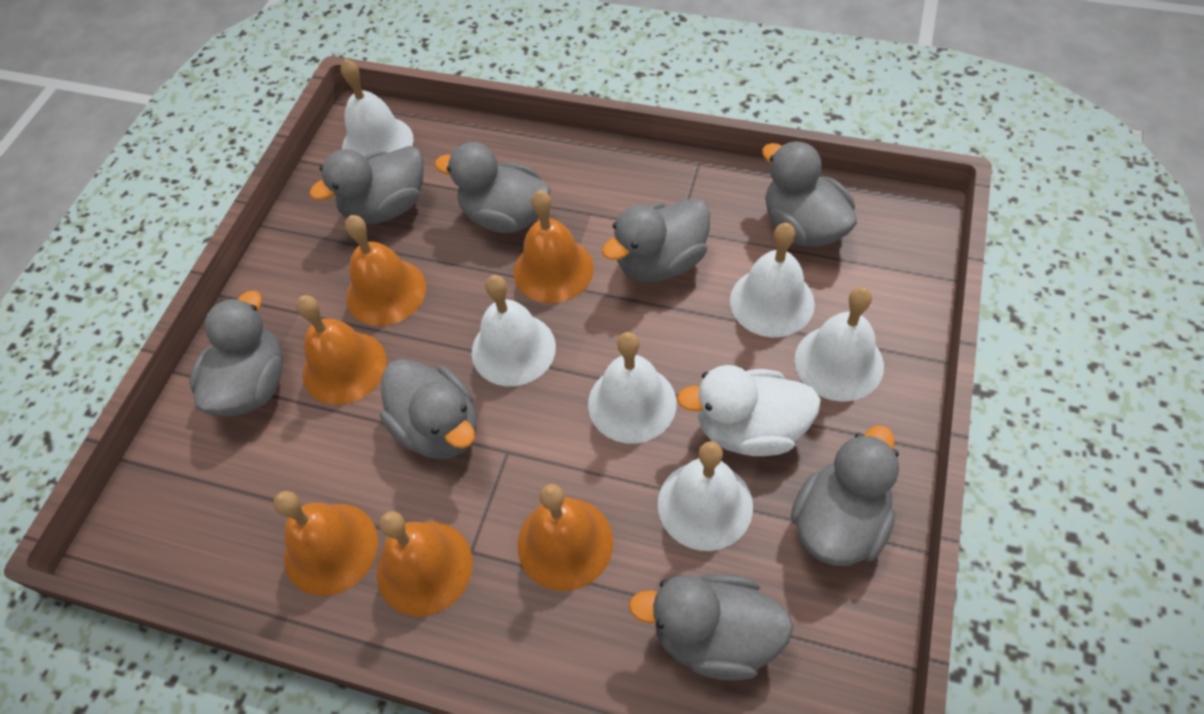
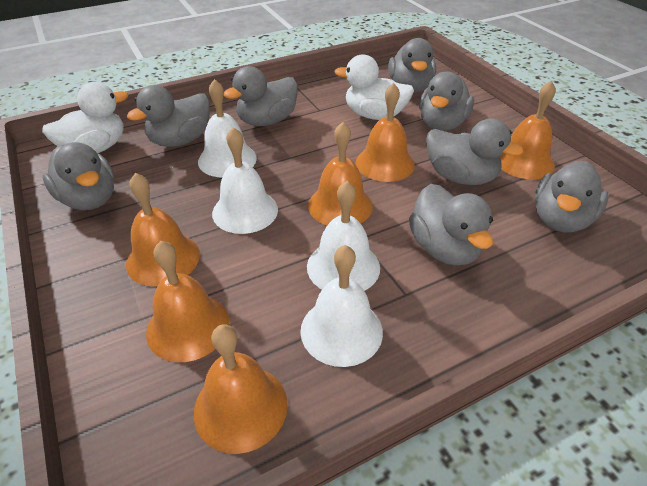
white bell: 6 -> 4
white duck: 1 -> 2

